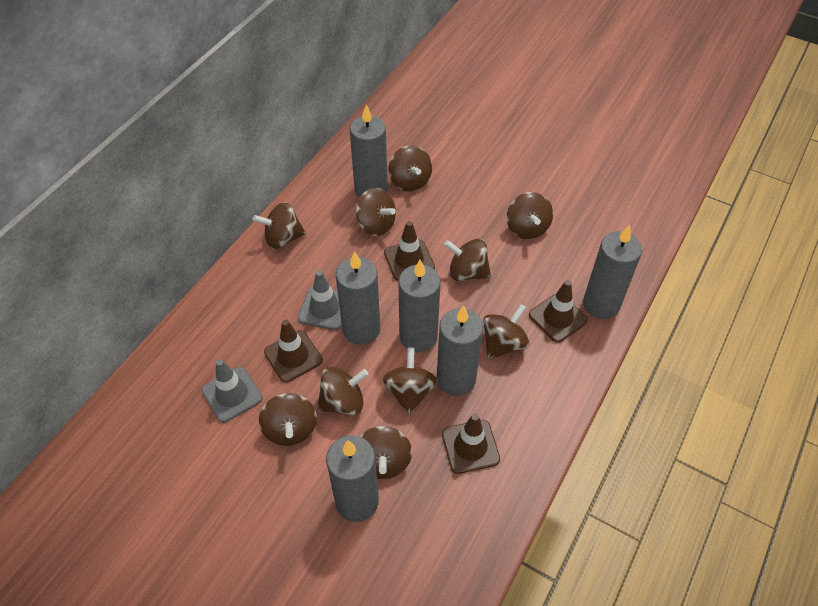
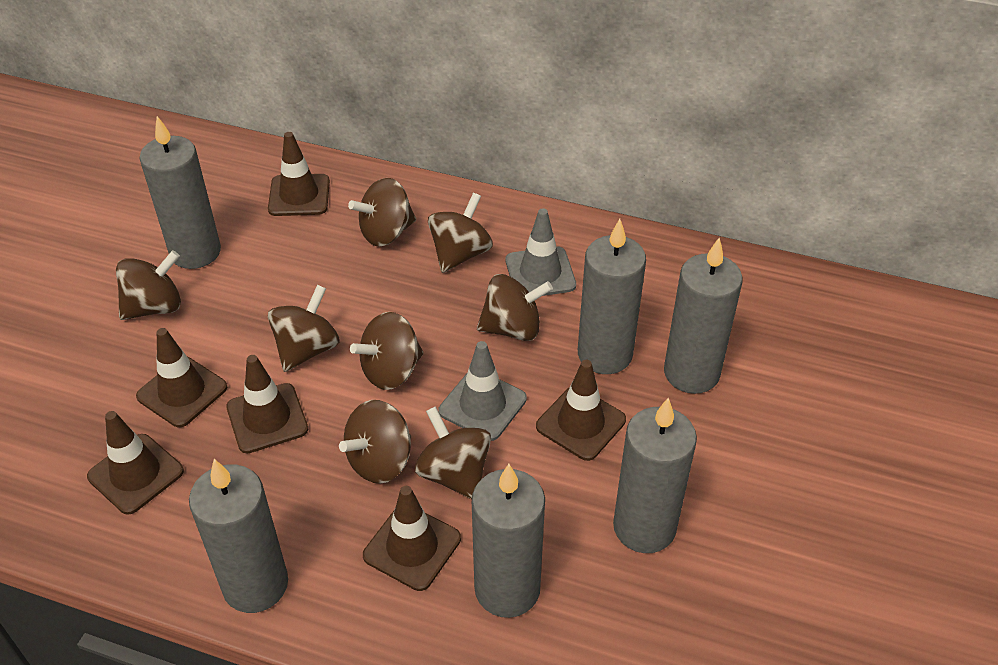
brown spinning top: 10 -> 8
brown traffic cone: 4 -> 6

